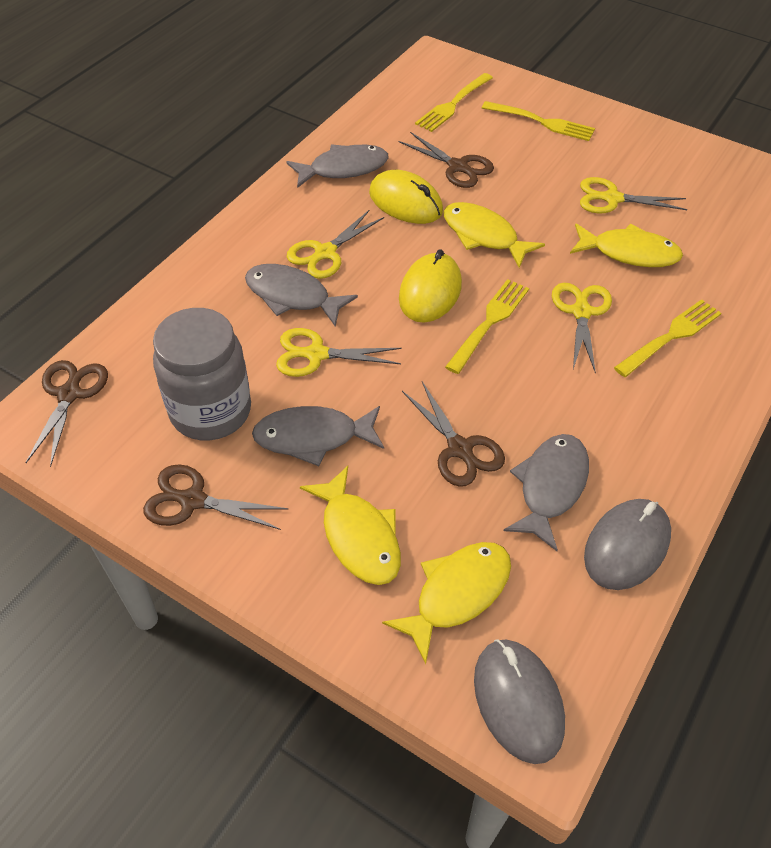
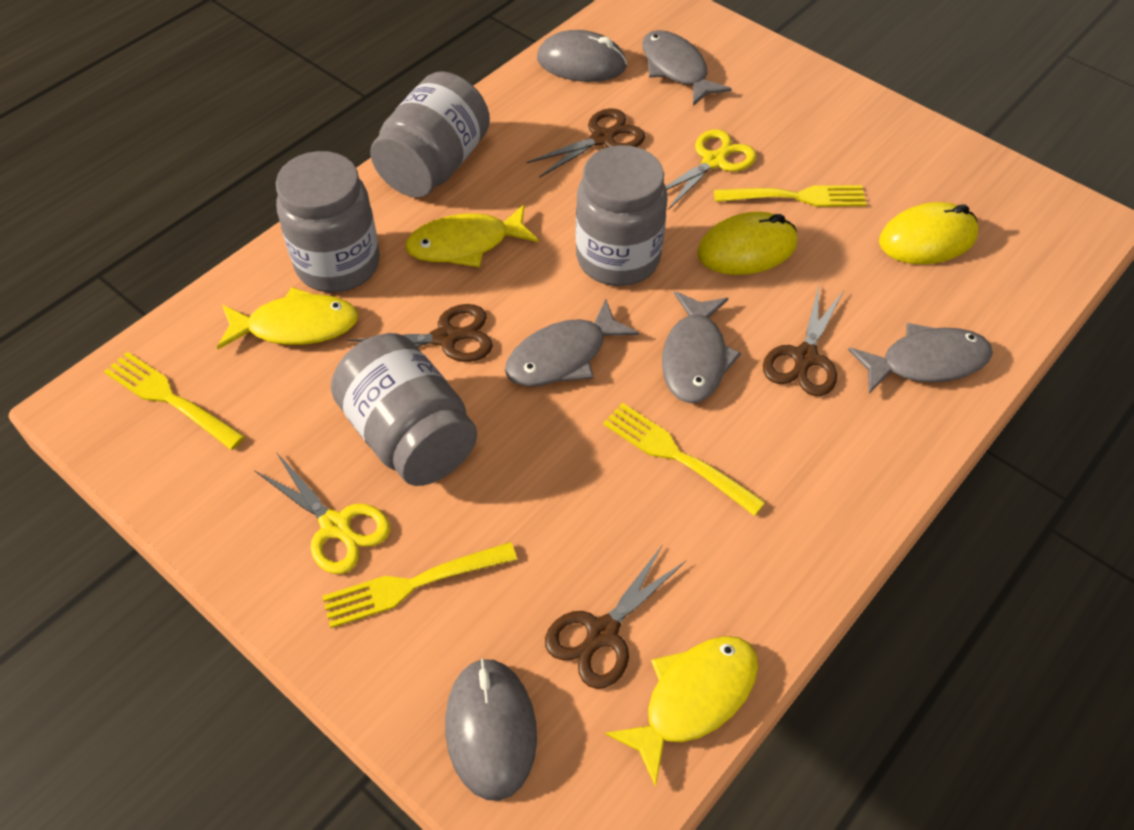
grey jar: 1 -> 4
yellow fish: 4 -> 3
yellow scissors: 4 -> 2

